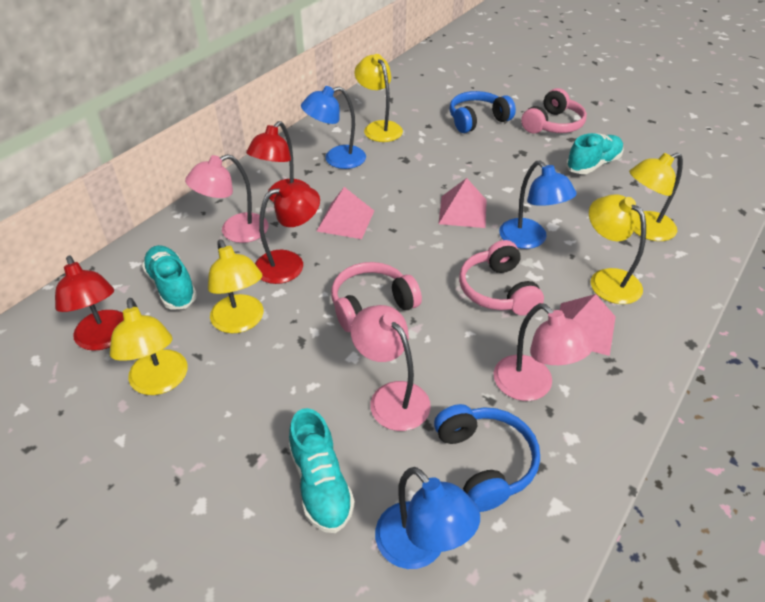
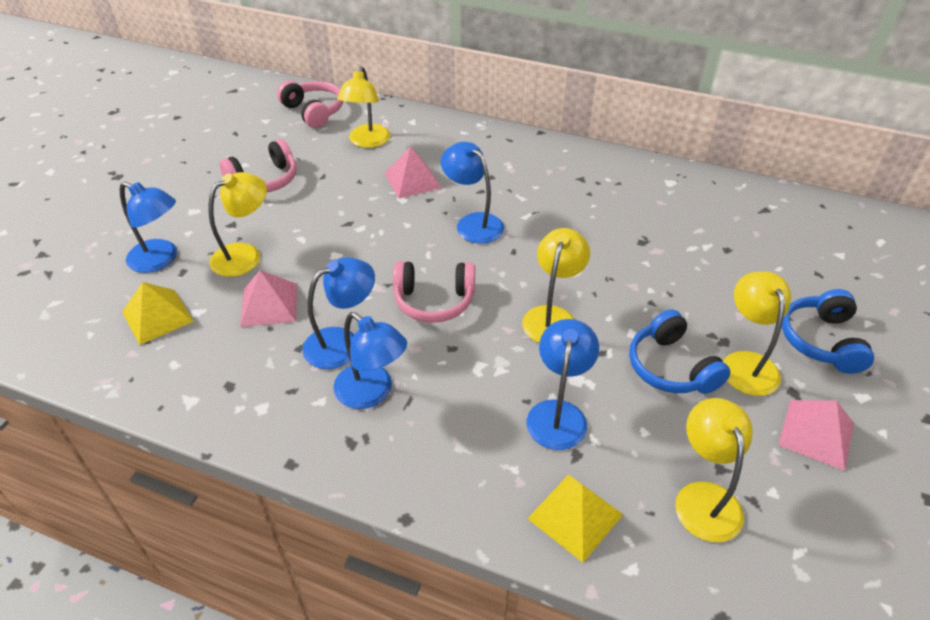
blue lamp: 3 -> 5
pink lamp: 3 -> 0
red lamp: 3 -> 0
turquoise shoe: 3 -> 0
yellow pyramid: 0 -> 2

